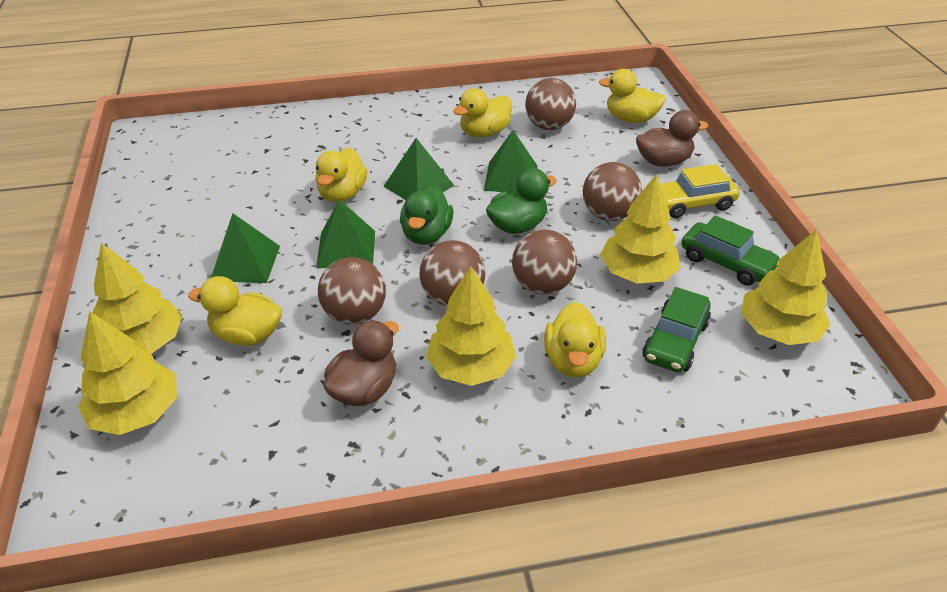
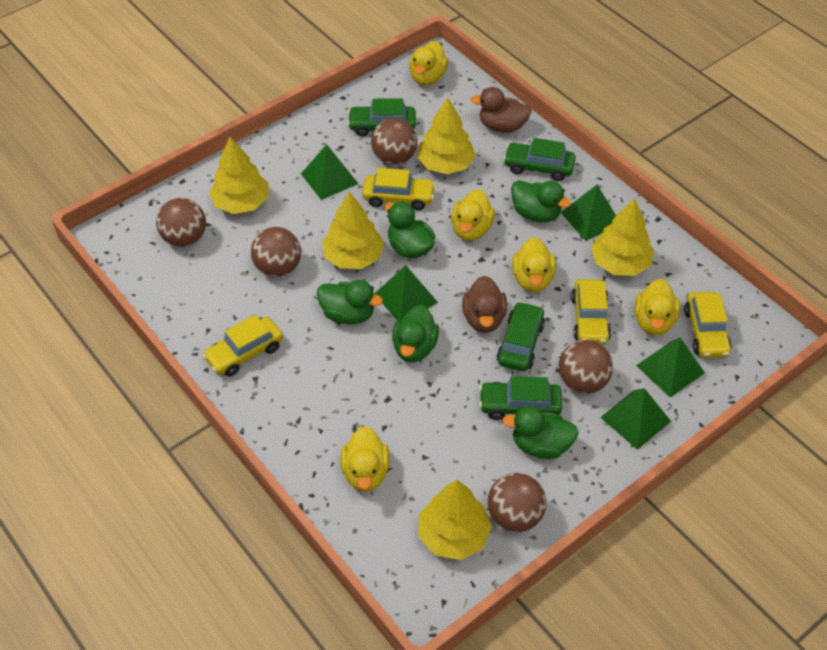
green car: 2 -> 4
green duck: 2 -> 5
green pyramid: 4 -> 5
yellow car: 1 -> 4

